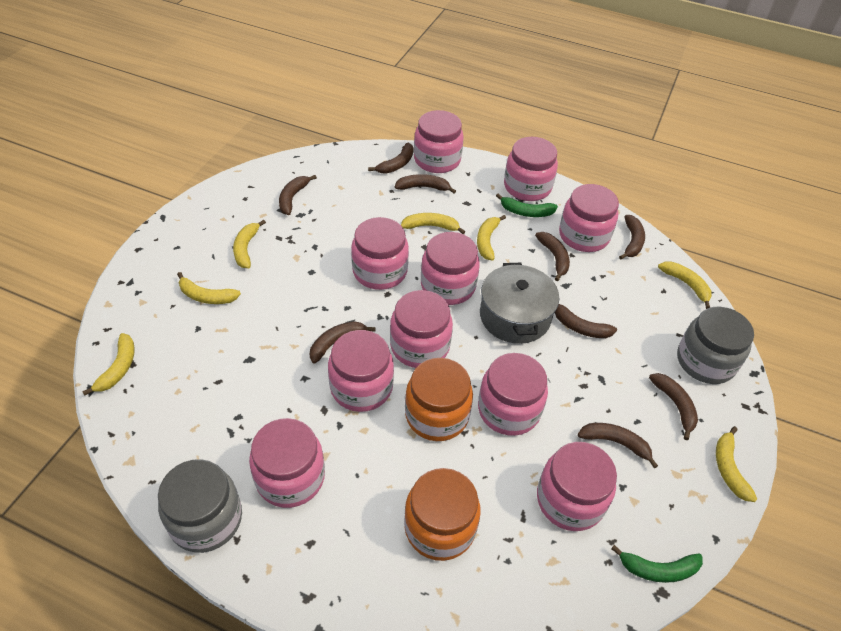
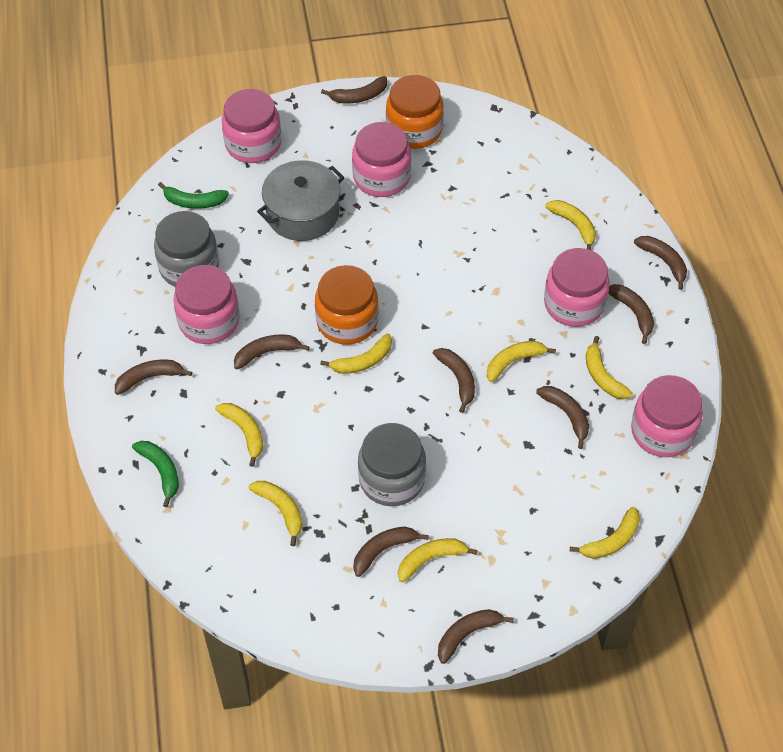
pink jar: 10 -> 5
yellow banana: 7 -> 8

